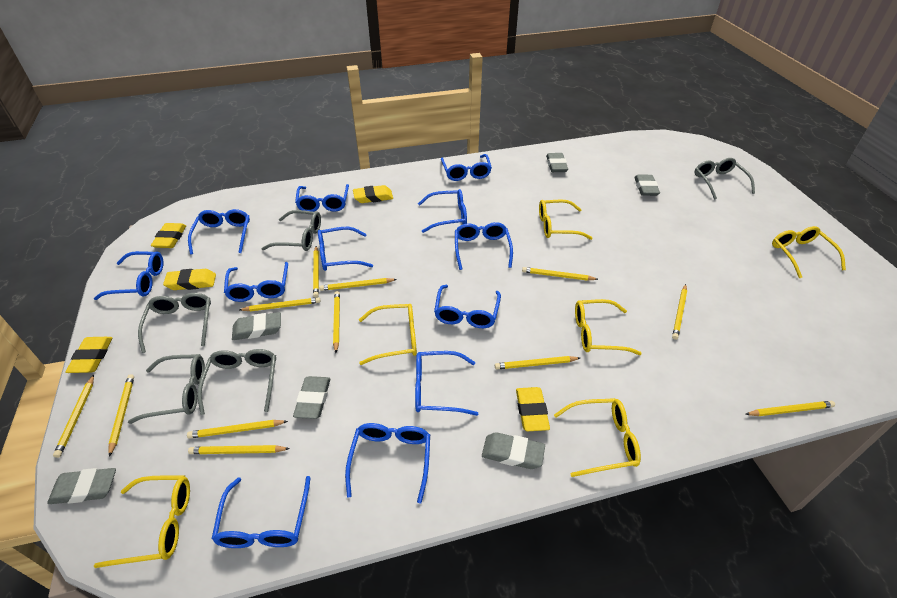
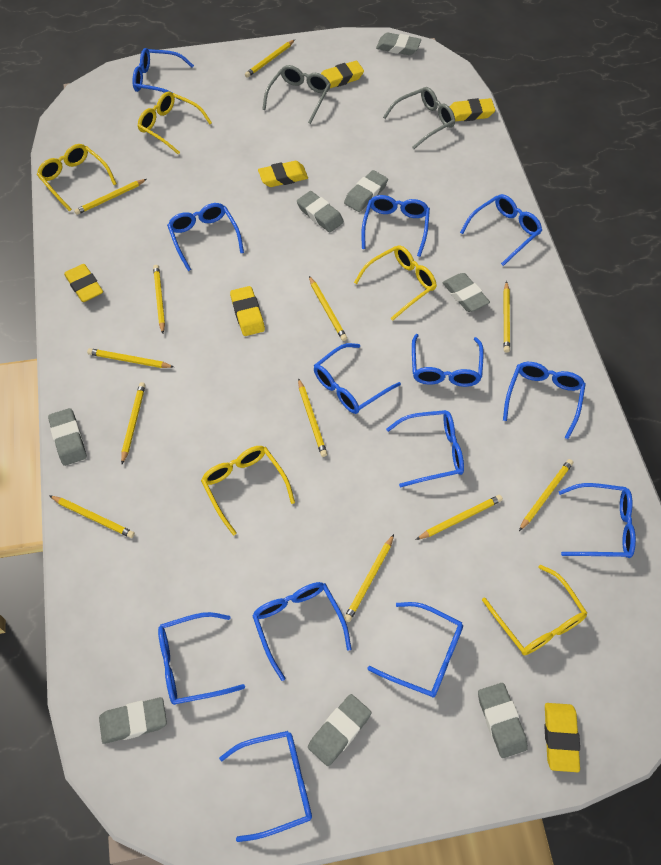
blue glasses: 12 -> 13
grey eraser: 6 -> 8
grey glasses: 5 -> 2
yellow eraser: 5 -> 6
yellow glasses: 6 -> 5

